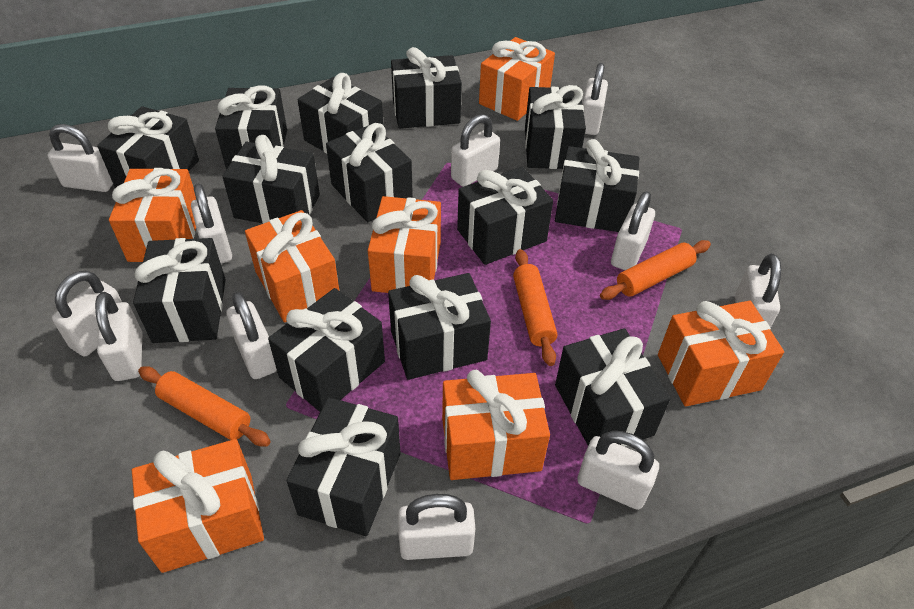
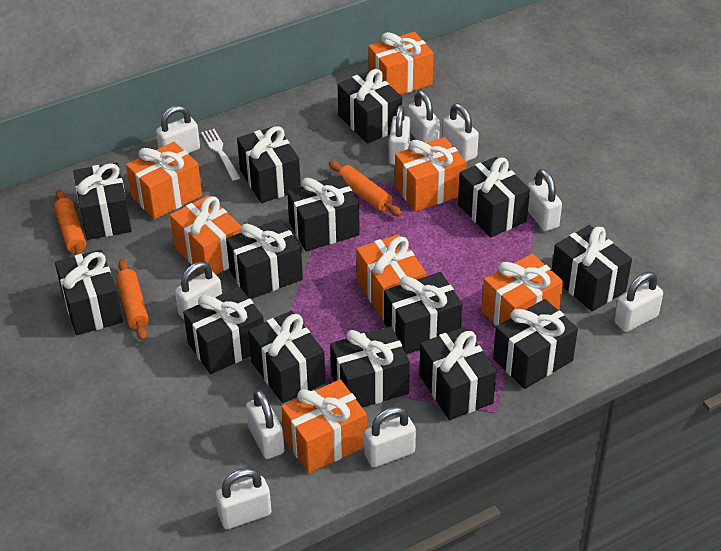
white fork: 0 -> 1
white padlock: 11 -> 10

